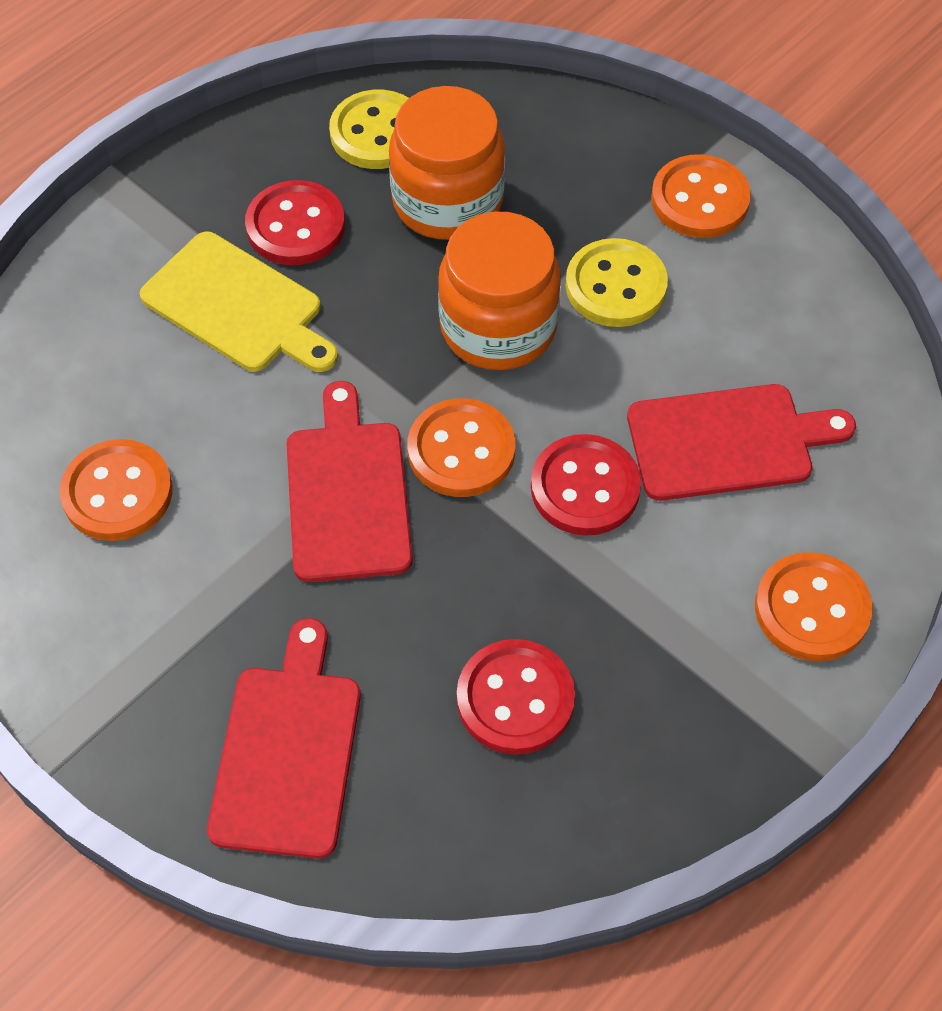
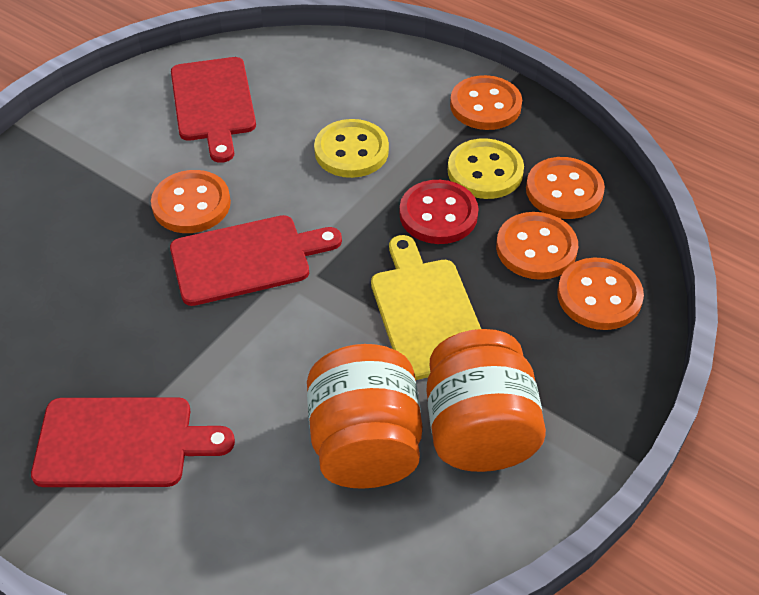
orange button: 4 -> 5
red button: 3 -> 1

